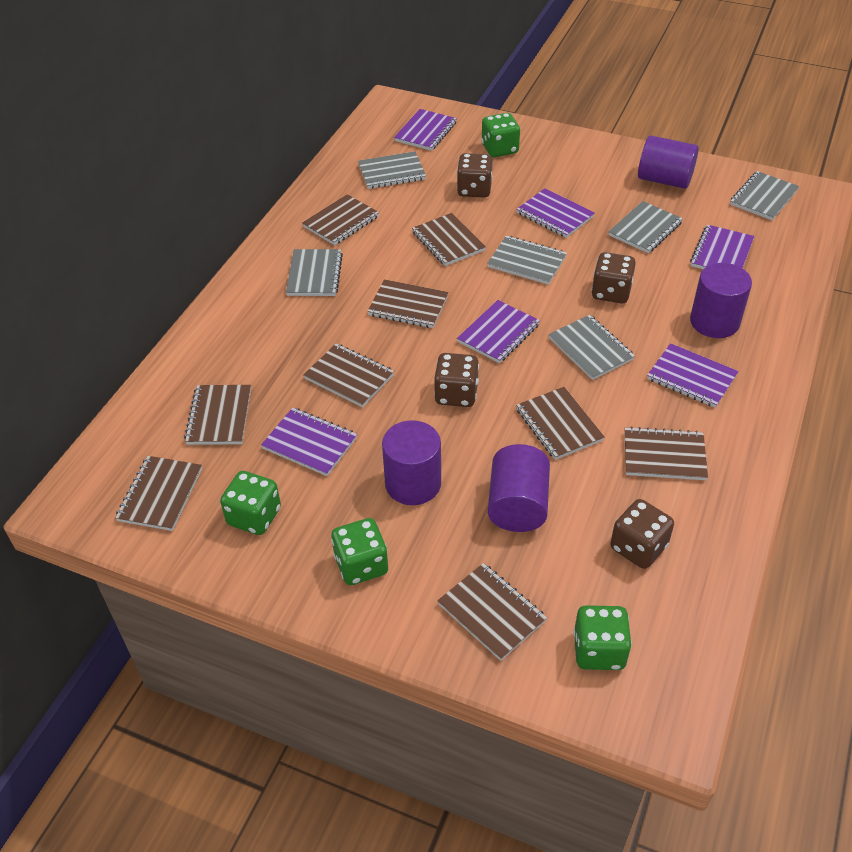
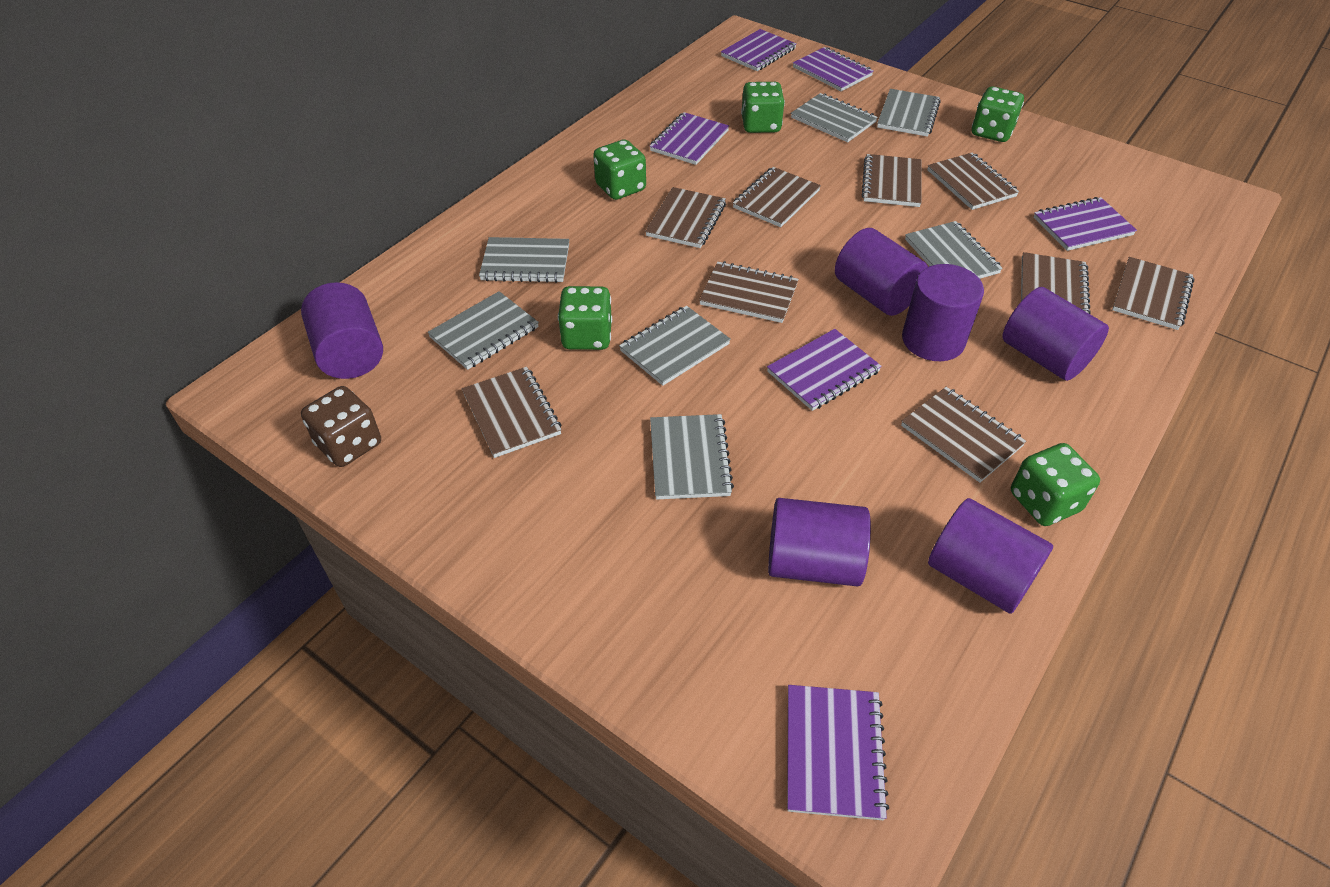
brown dice: 4 -> 1
green dice: 4 -> 5
grey notebook: 6 -> 7
purple cylinder: 4 -> 6

